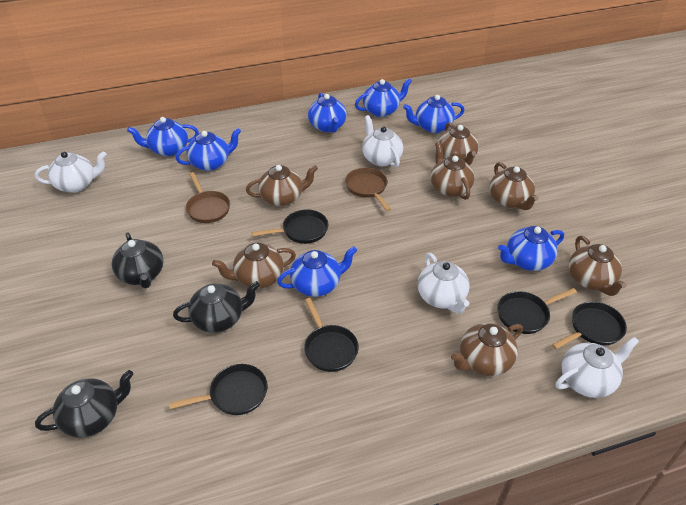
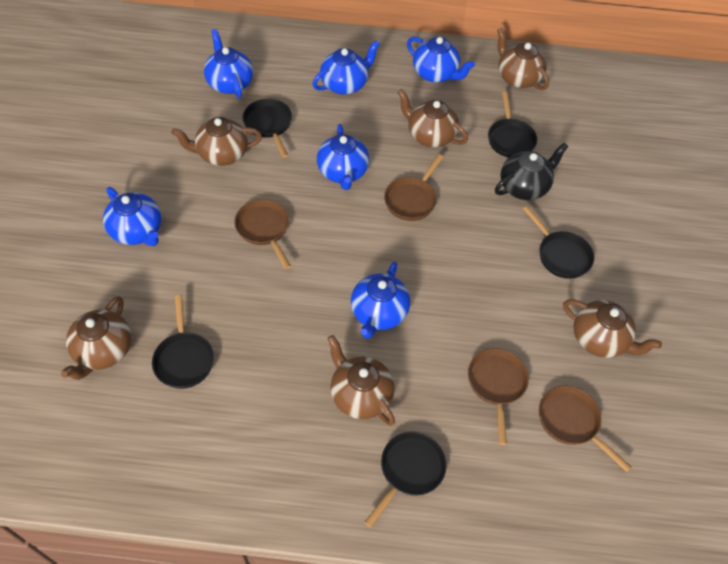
black teapot: 3 -> 1
blue teapot: 7 -> 6
brown pan: 2 -> 4
brown teapot: 7 -> 6
white teapot: 4 -> 0

